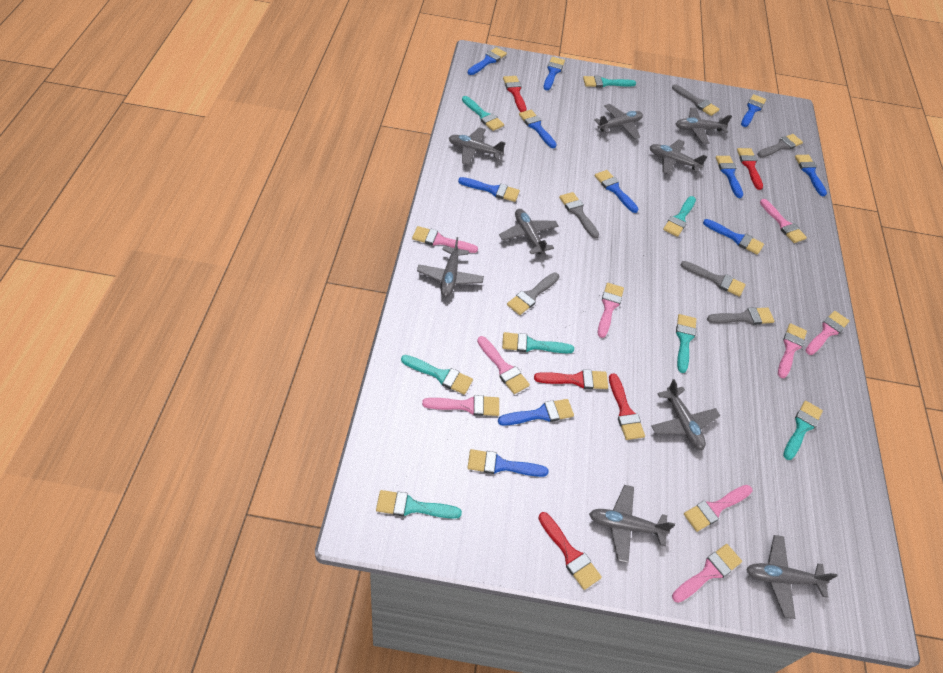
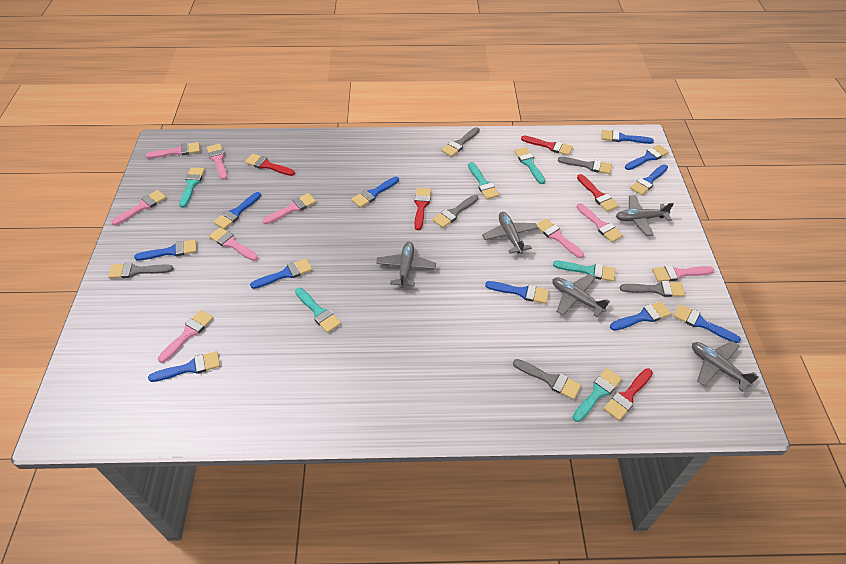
grey plane: 9 -> 5
turquoise brush: 8 -> 6

